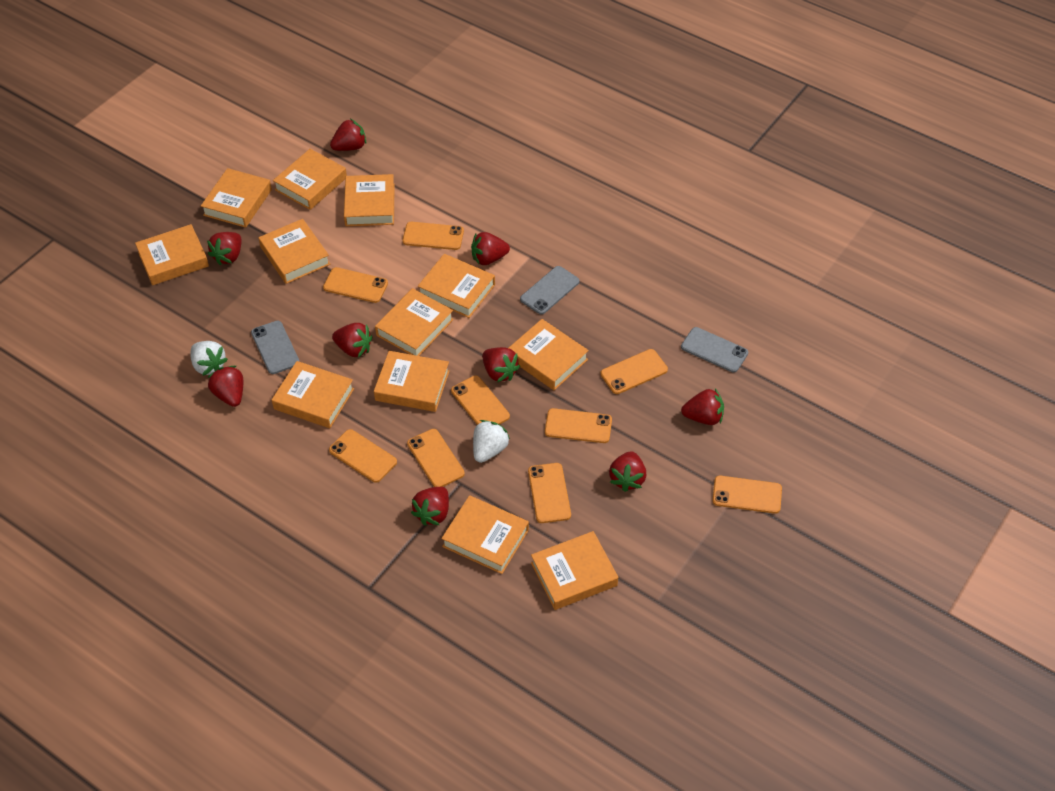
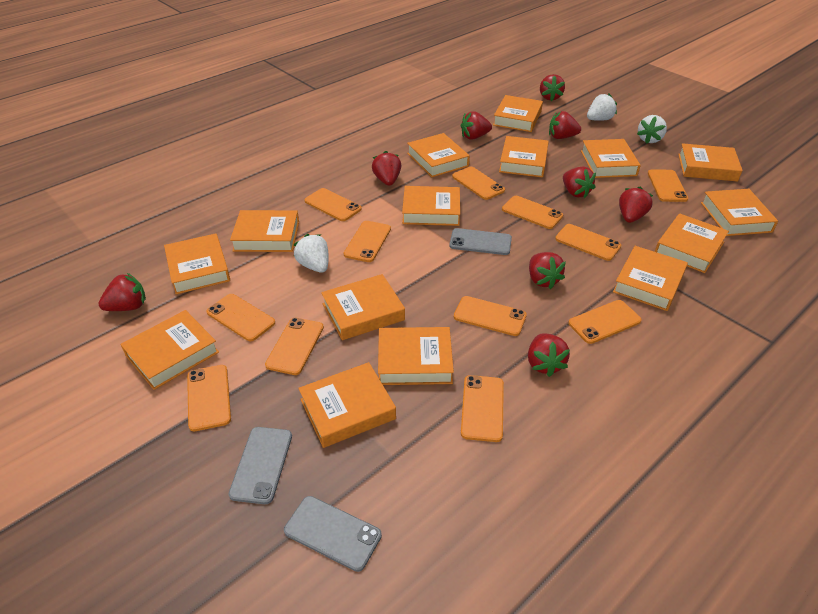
orange book: 12 -> 15
orange phone: 9 -> 12
white strawberry: 2 -> 3

